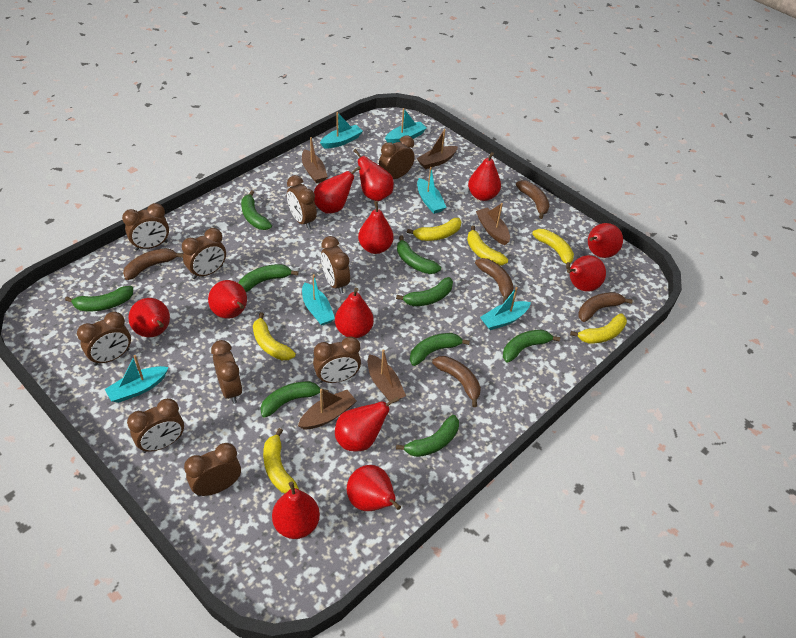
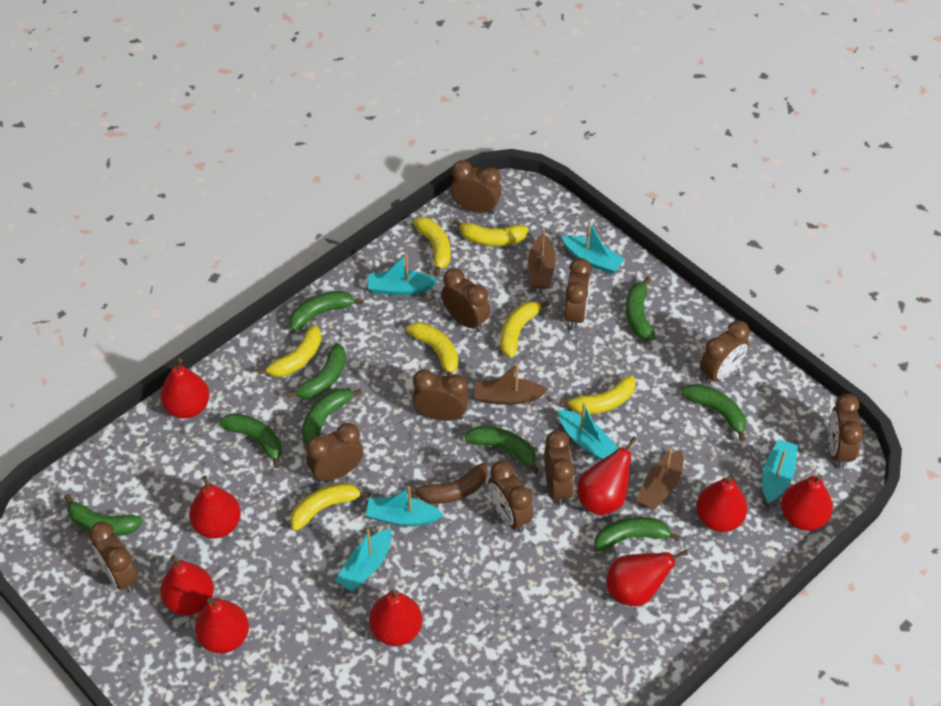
brown banana: 5 -> 1
brown boat: 5 -> 3
red pear: 12 -> 9
yellow banana: 6 -> 7

